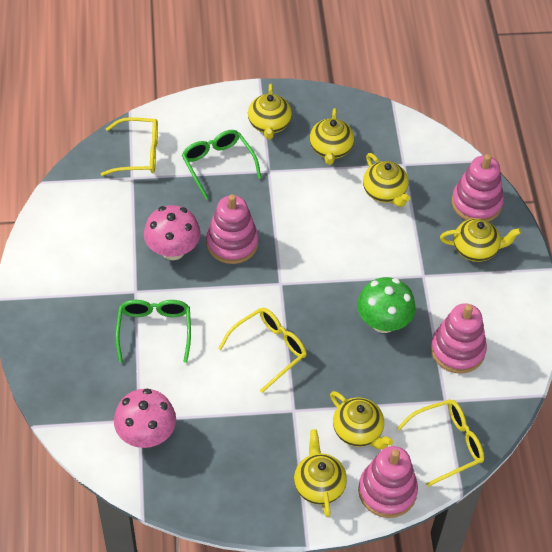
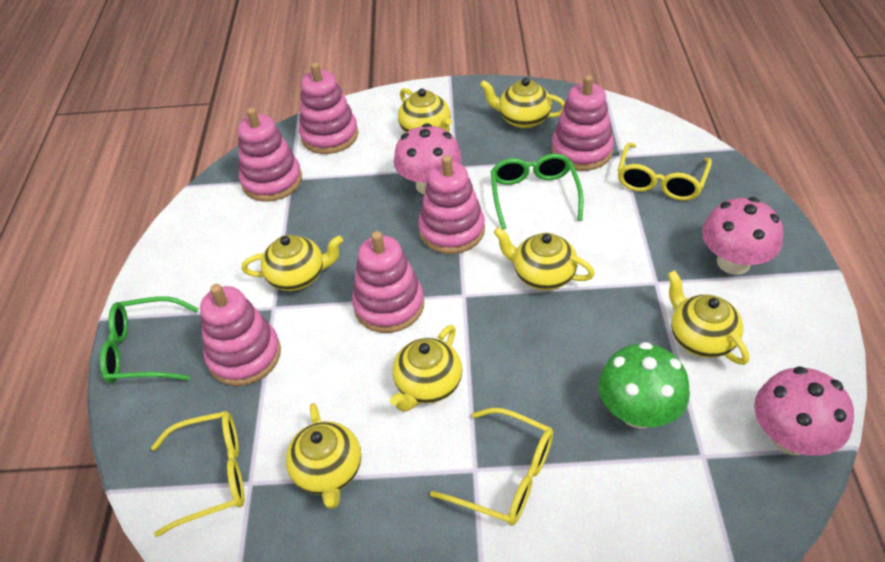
pink mushroom: 2 -> 3
pink stacking toy: 4 -> 6
yellow teapot: 6 -> 7

